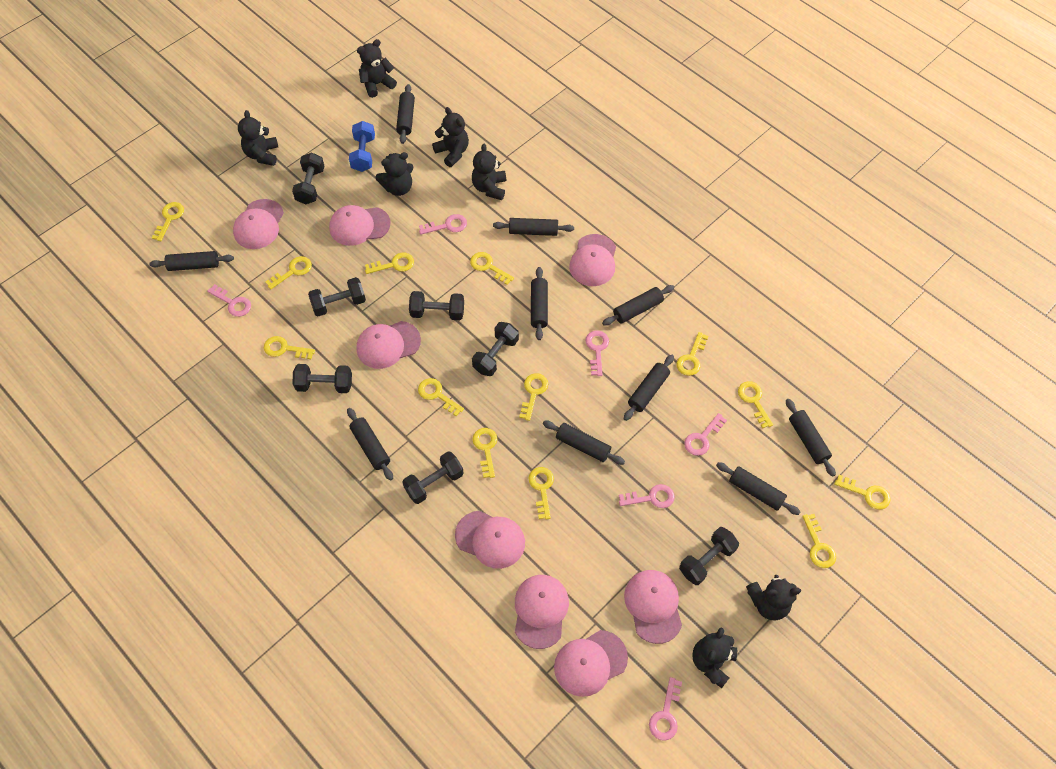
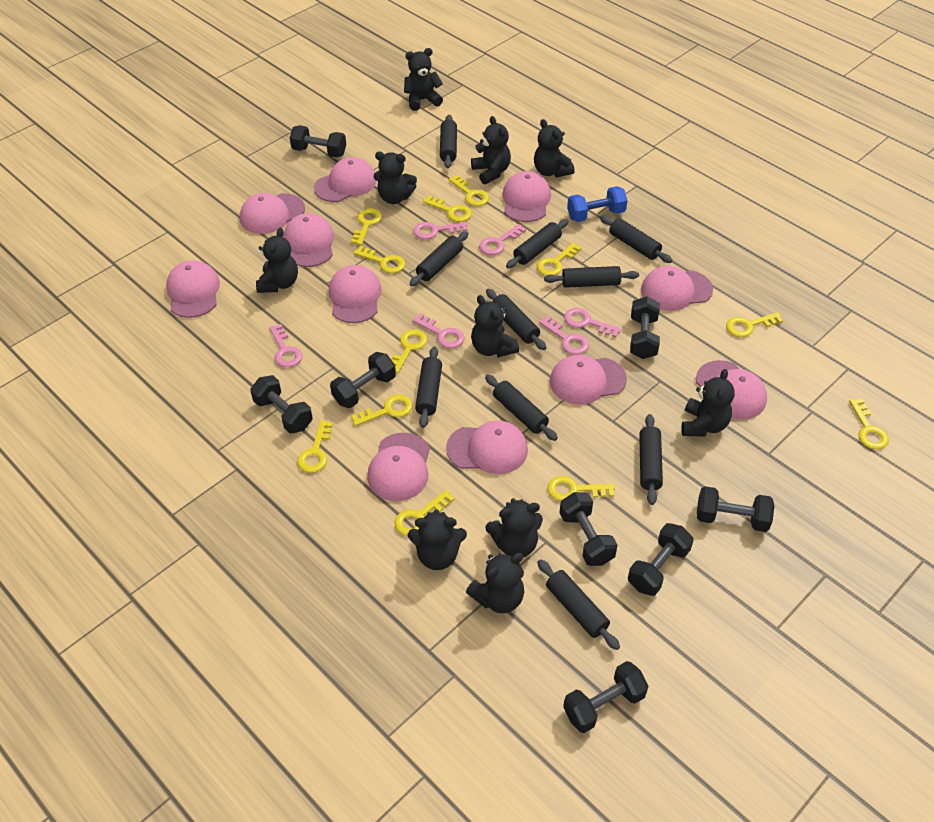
black dumbbell: 7 -> 8
black teddy bear: 7 -> 10
pink cap: 8 -> 11
yellow key: 13 -> 12

